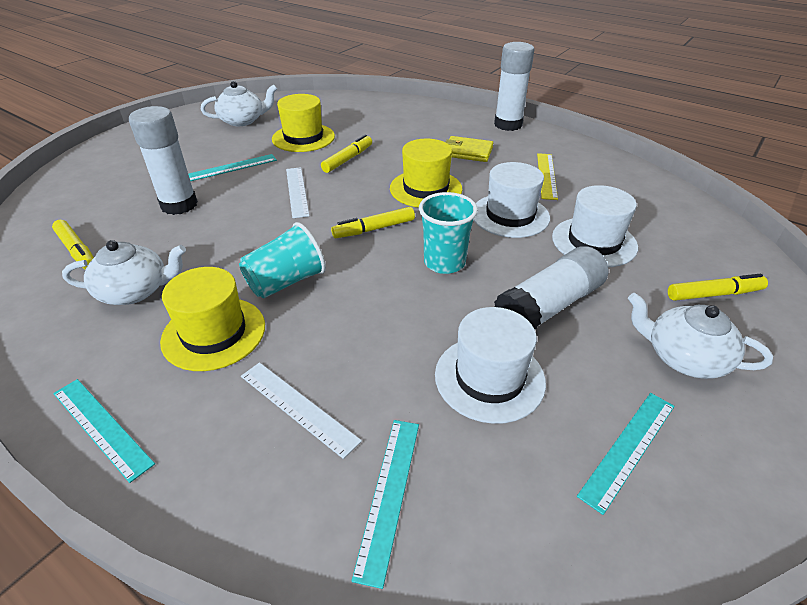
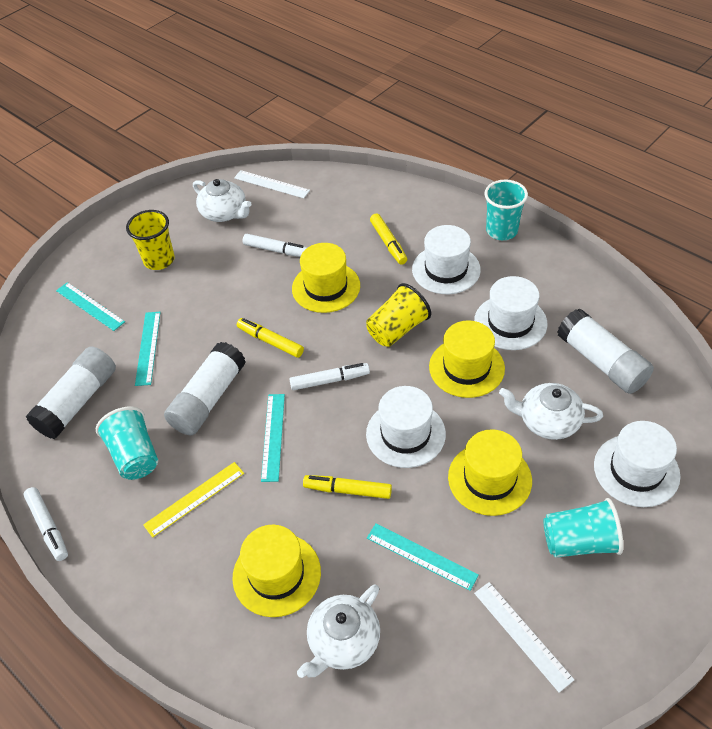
turquoise cup: 2 -> 3
white hat: 3 -> 4
white marker: 0 -> 3
yellow cup: 0 -> 2
yellow hat: 3 -> 4
yellow marker: 4 -> 3
yellow wallet: 1 -> 0

